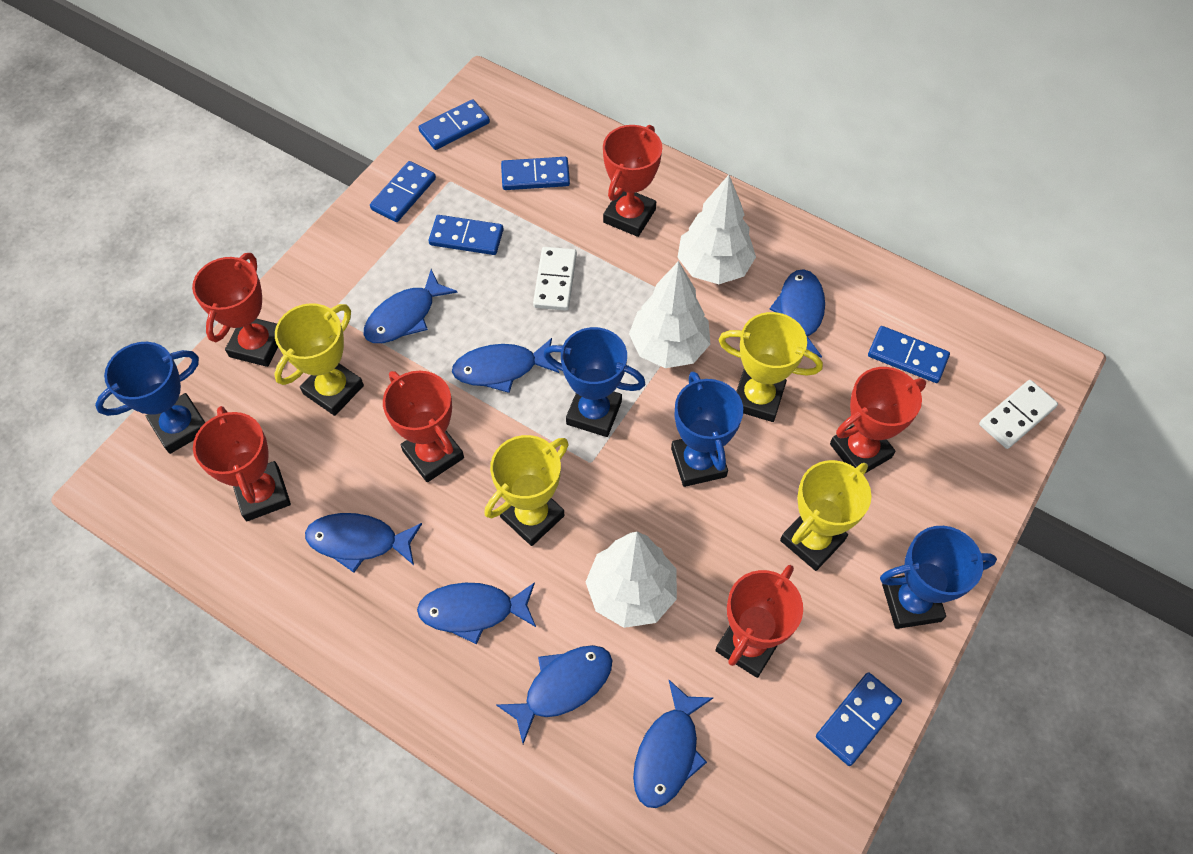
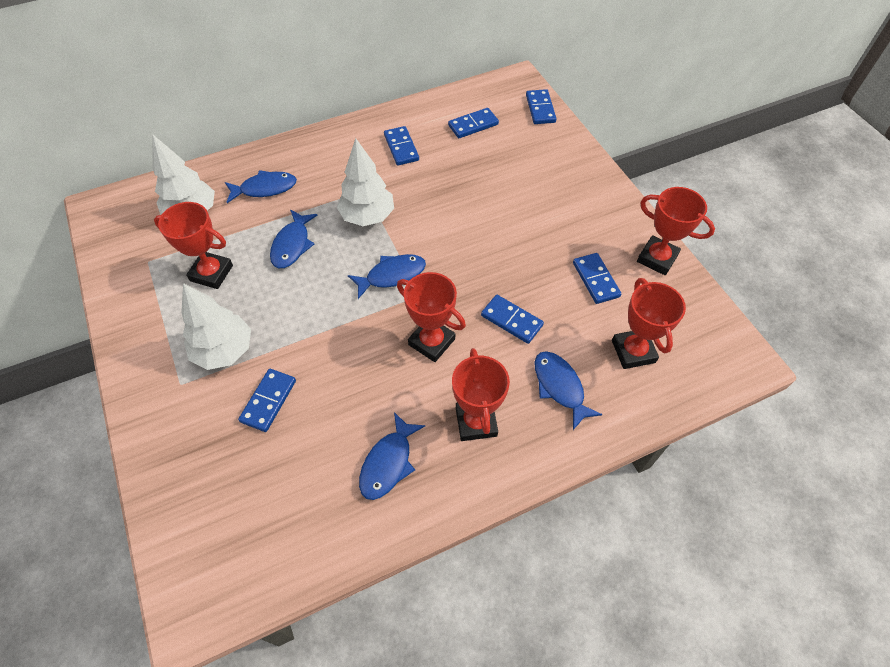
blue fish: 7 -> 5
blue trophy: 4 -> 0
red trophy: 6 -> 5
white domino: 2 -> 0
yellow trophy: 4 -> 0

